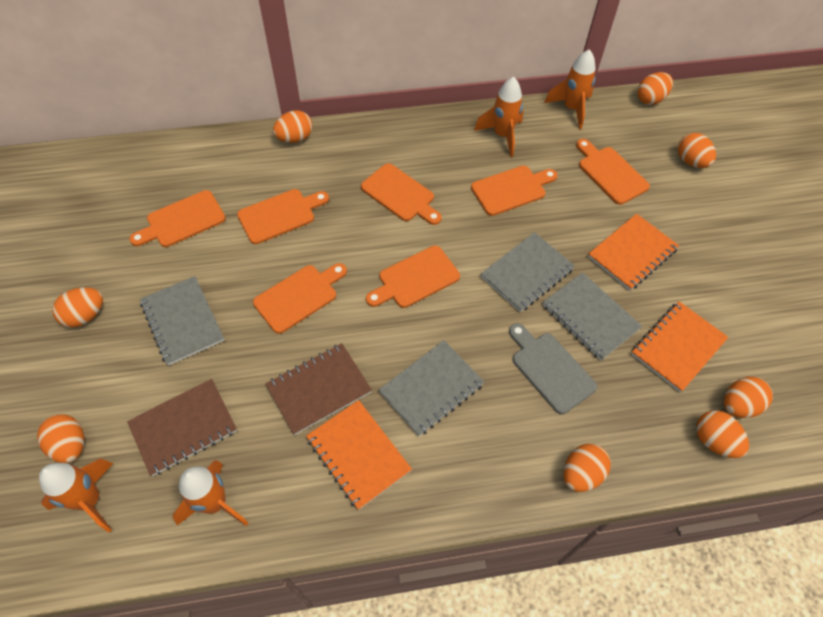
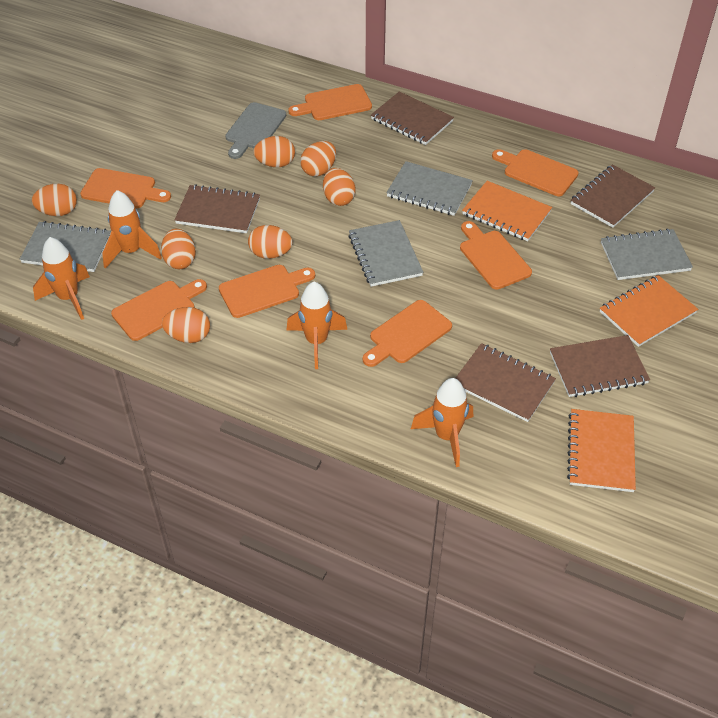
brown notebook: 2 -> 5
orange egg: 8 -> 7

